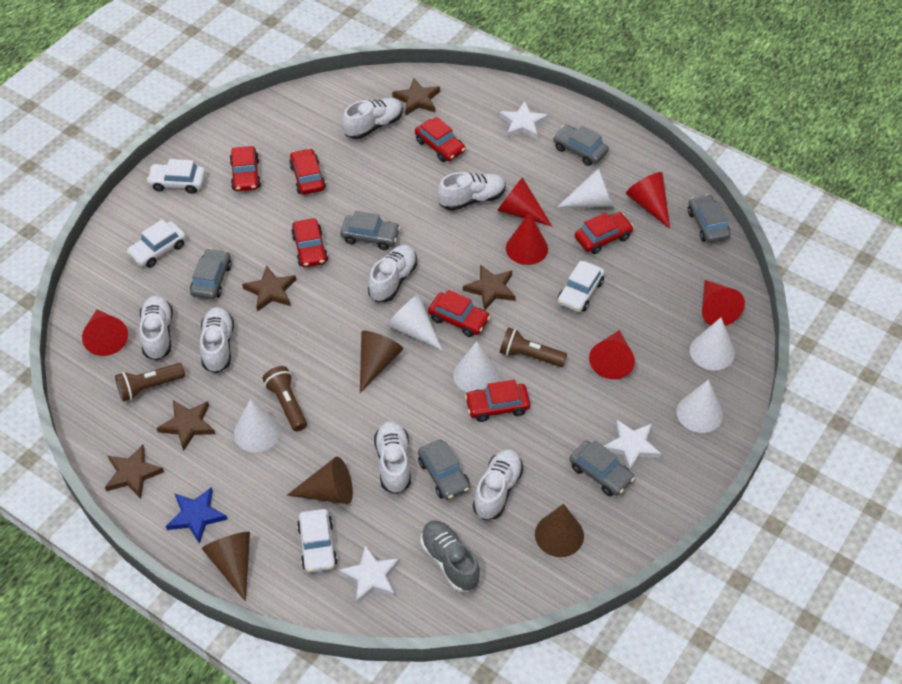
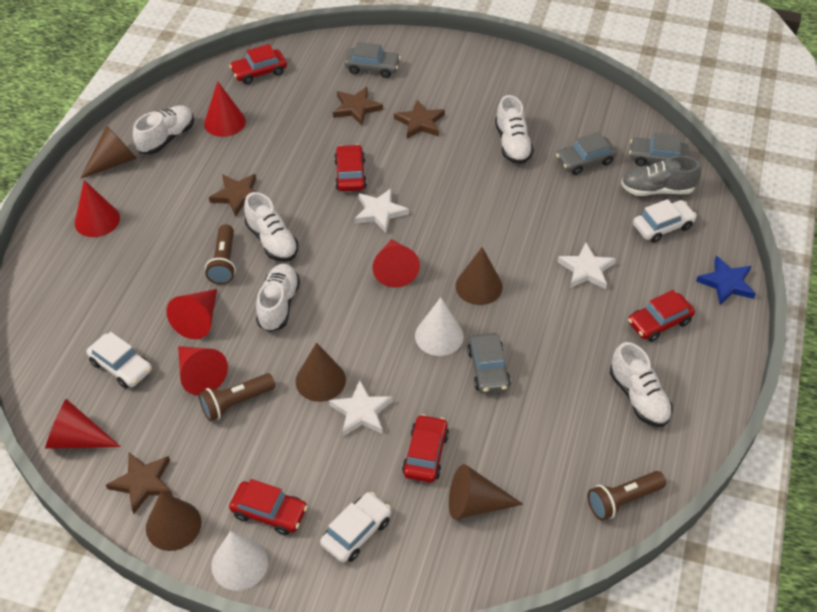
brown cone: 4 -> 5
brown star: 5 -> 4
grey car: 6 -> 4
red car: 7 -> 5
white car: 4 -> 3
white cone: 6 -> 2
white shoe: 7 -> 5

